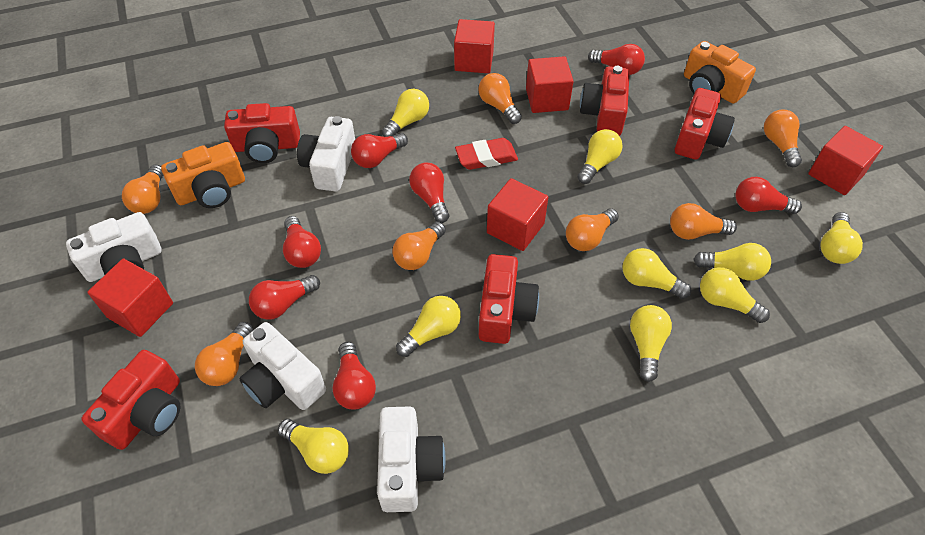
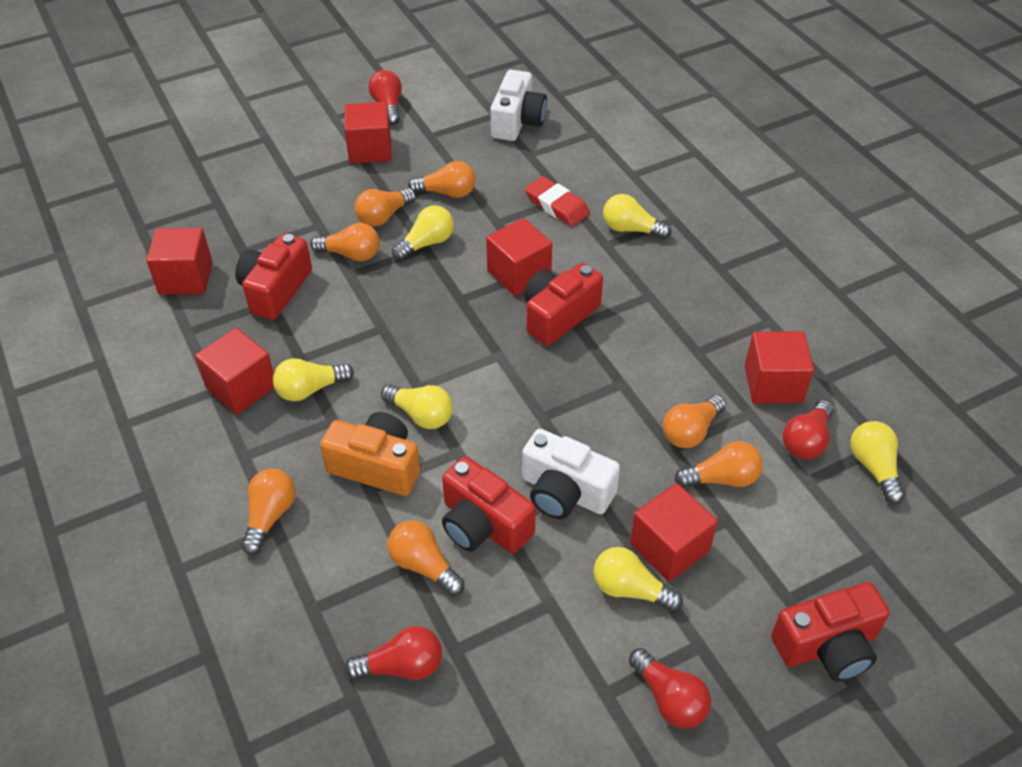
orange camera: 2 -> 1
red camera: 5 -> 4
red cube: 5 -> 6
red light bulb: 7 -> 4
white camera: 4 -> 2
yellow light bulb: 9 -> 6

